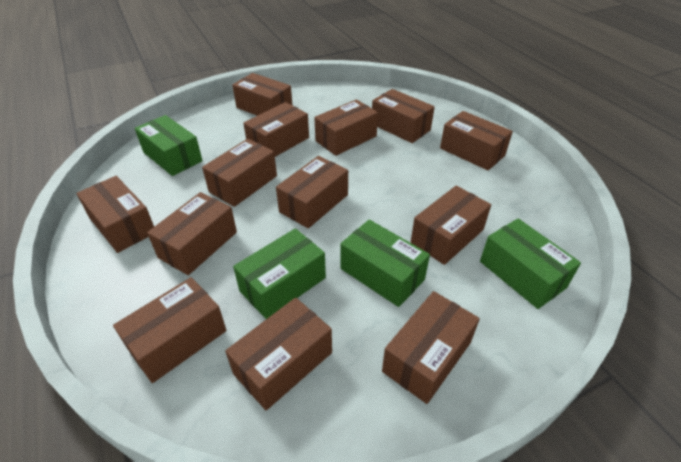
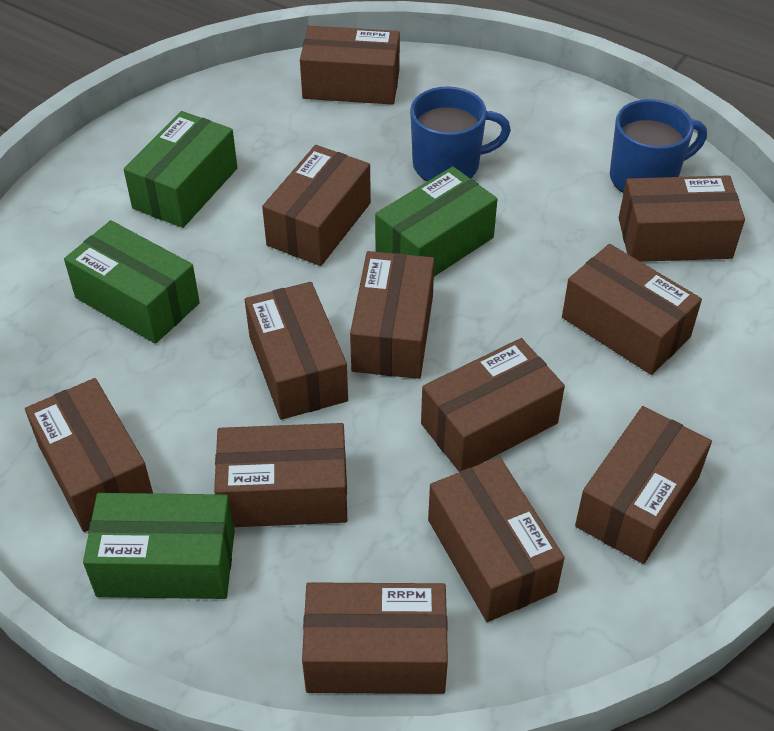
blue mug: 0 -> 2
brown box: 13 -> 12

